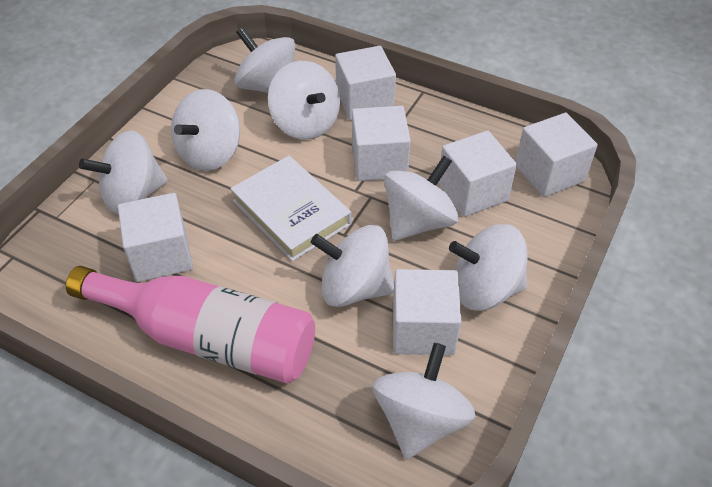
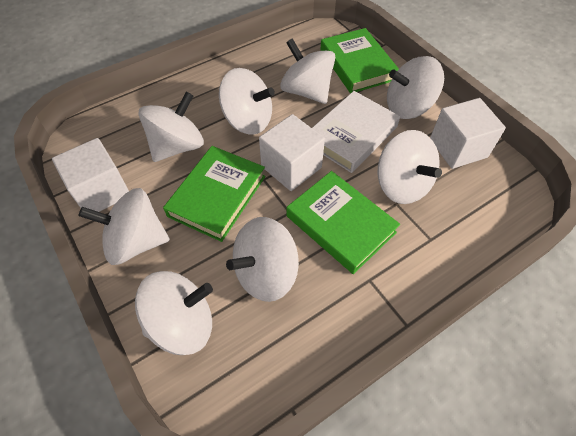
green book: 0 -> 3
pink bottle: 1 -> 0
white cube: 6 -> 3

